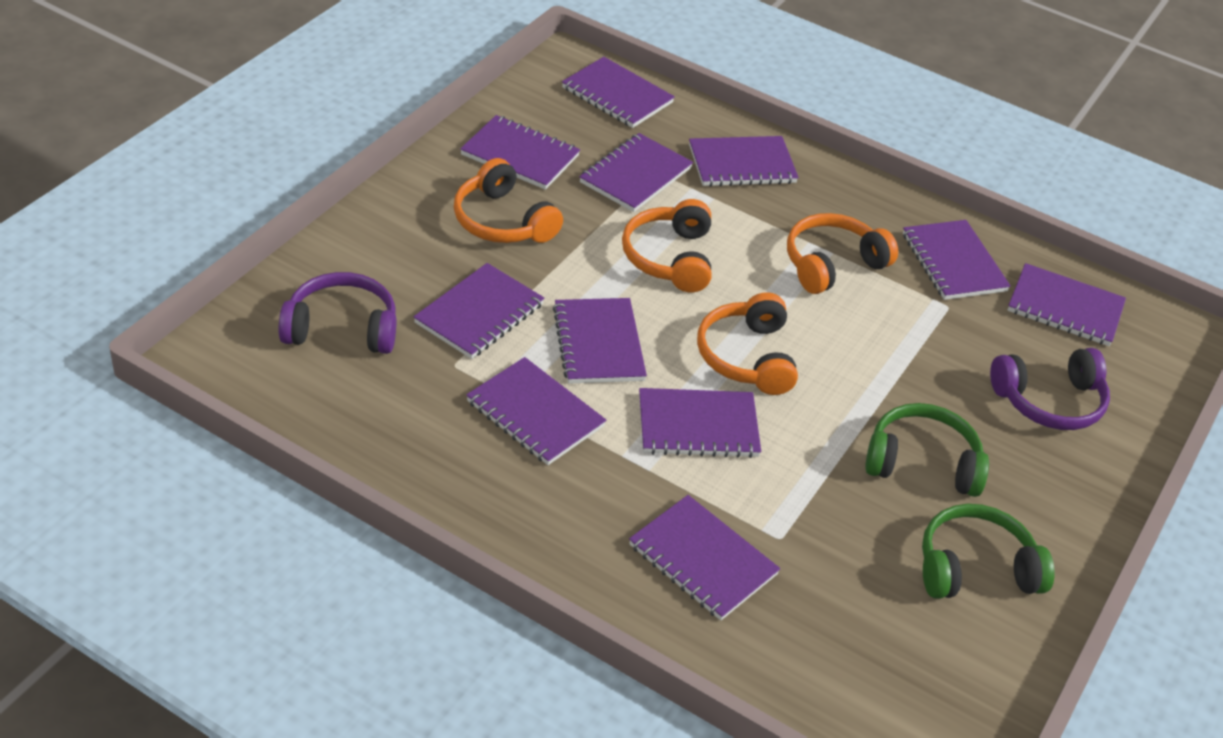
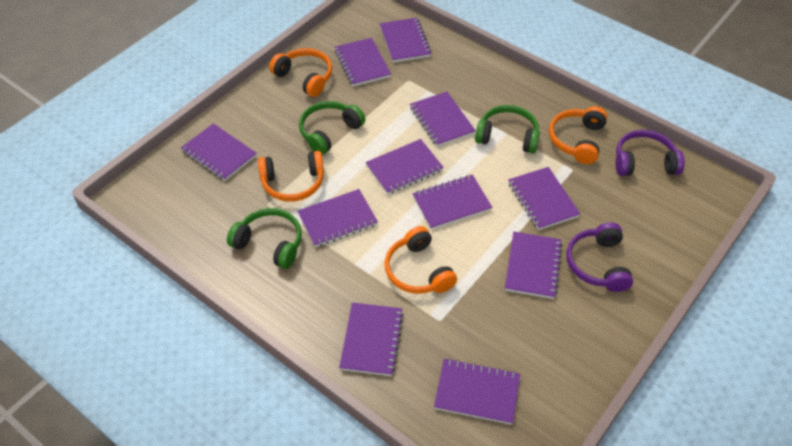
green headphones: 2 -> 3

